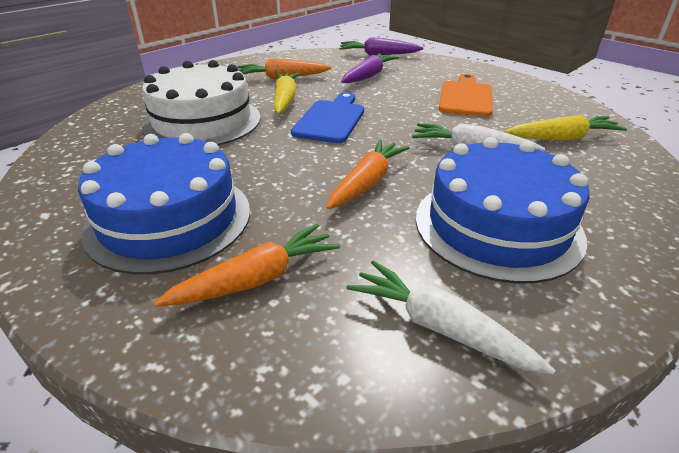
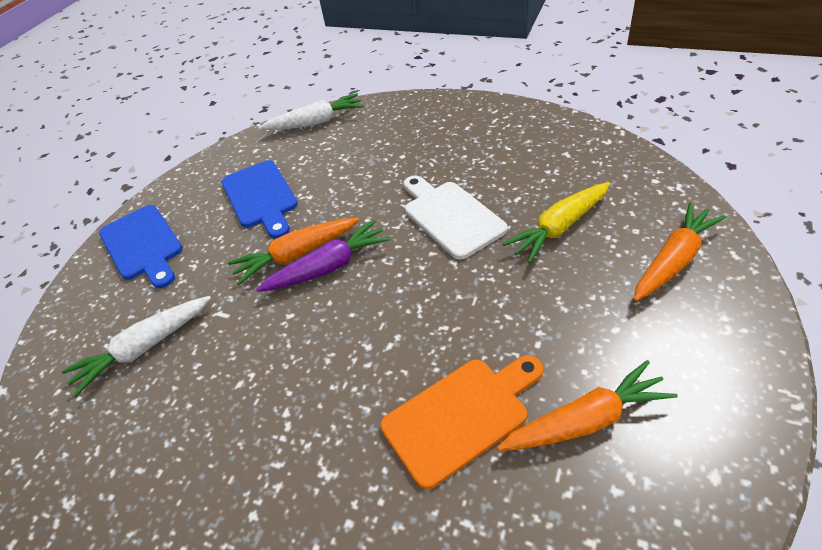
blue cake: 2 -> 0
blue cutting board: 1 -> 2
purple carrot: 2 -> 1
white cake: 1 -> 0
white cutting board: 0 -> 1
yellow carrot: 2 -> 1

